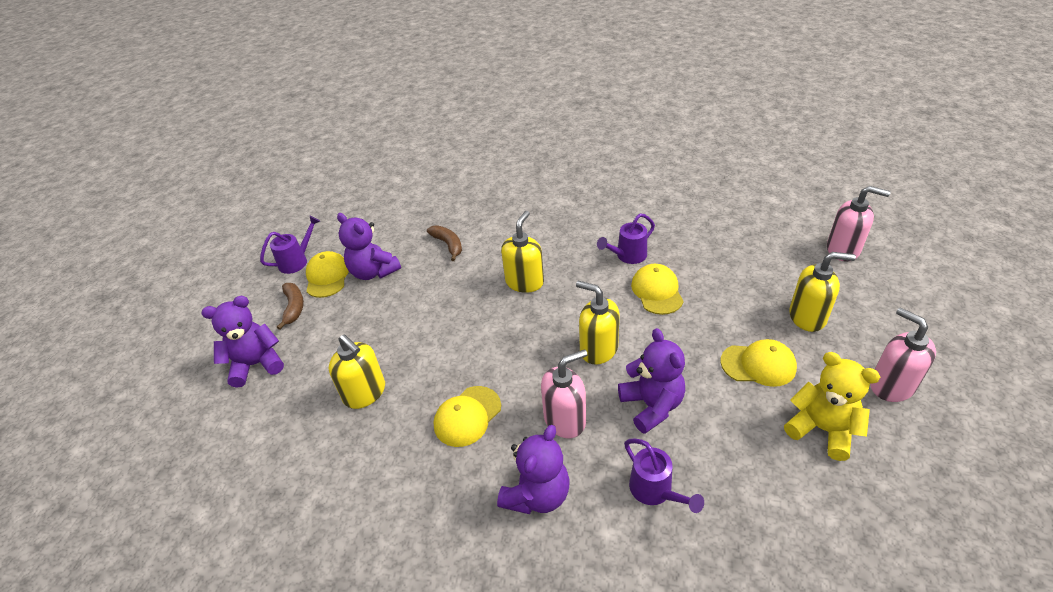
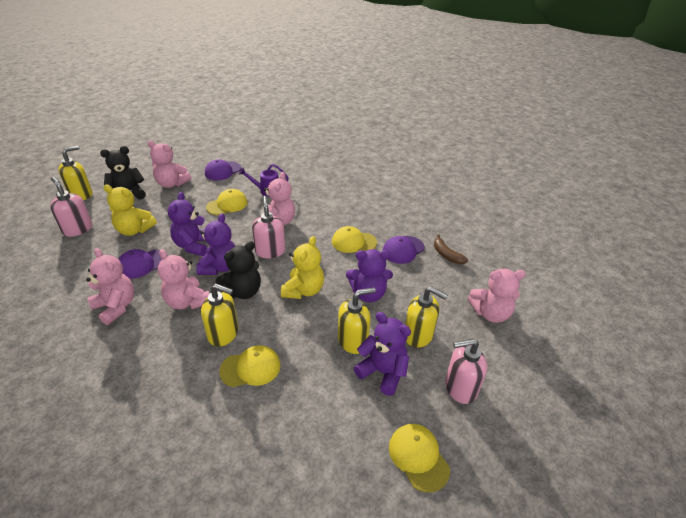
black teddy bear: 0 -> 2
brown banana: 2 -> 1
pink teddy bear: 0 -> 5
purple cap: 0 -> 3
purple watering can: 3 -> 1
yellow teddy bear: 1 -> 2

